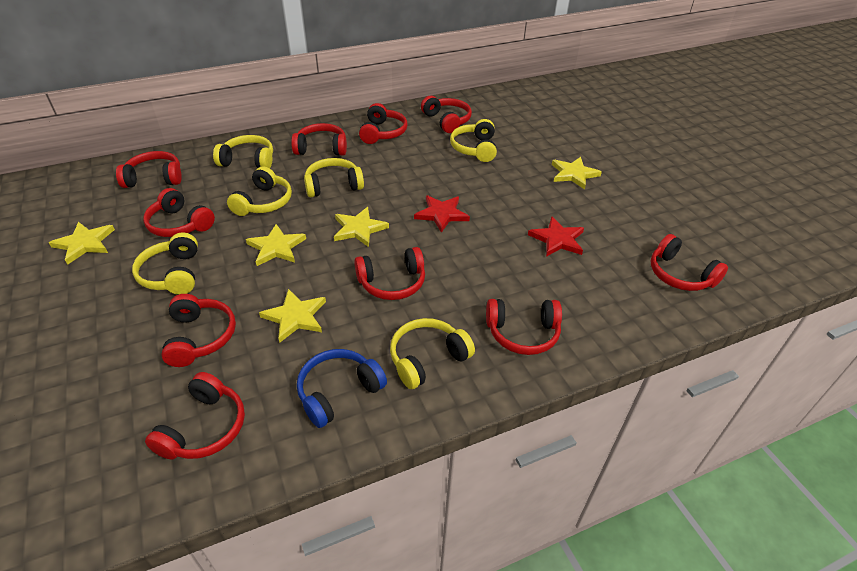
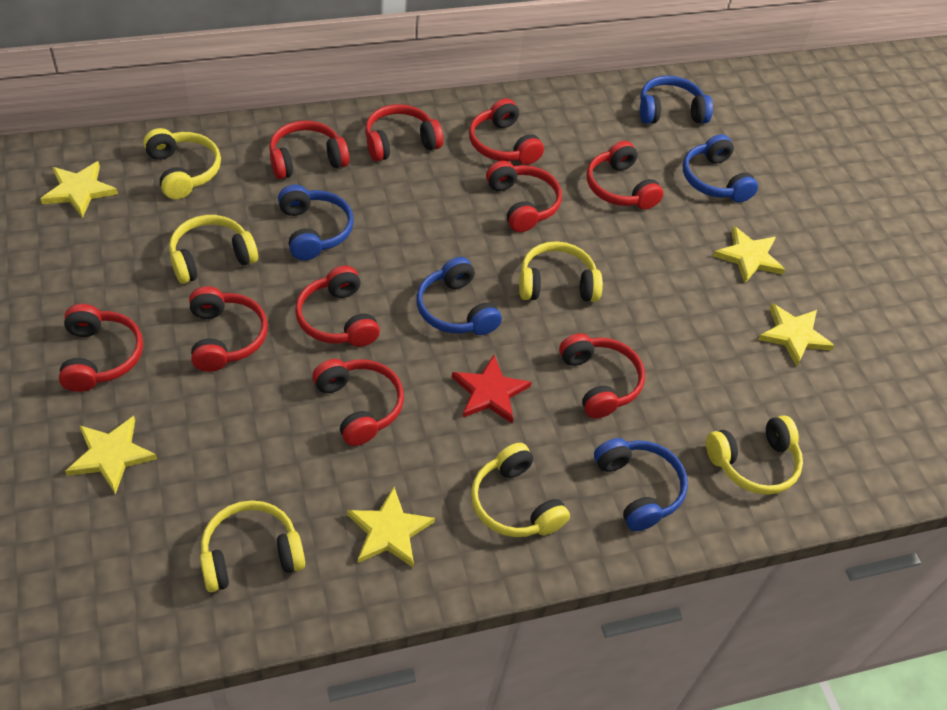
blue headphones: 1 -> 5
red star: 2 -> 1

